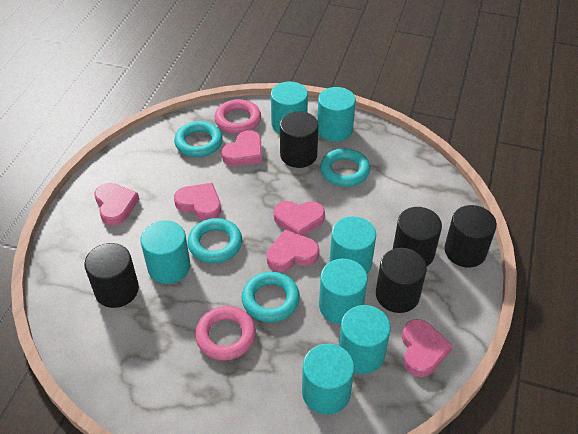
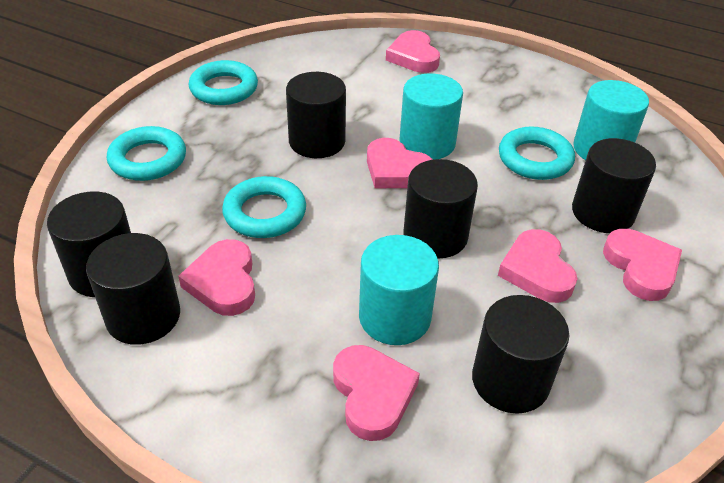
black cylinder: 5 -> 6
pink ring: 2 -> 0
turquoise cylinder: 7 -> 3

